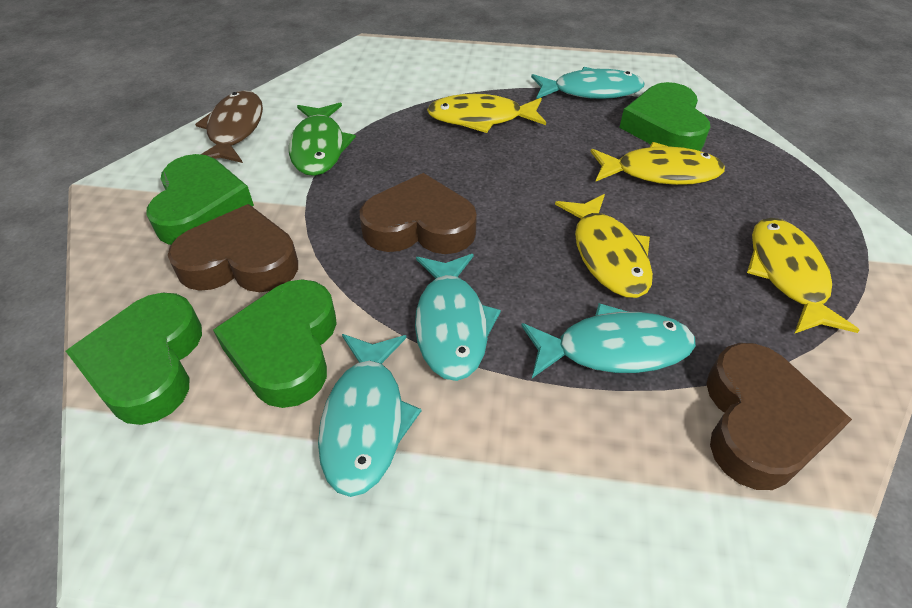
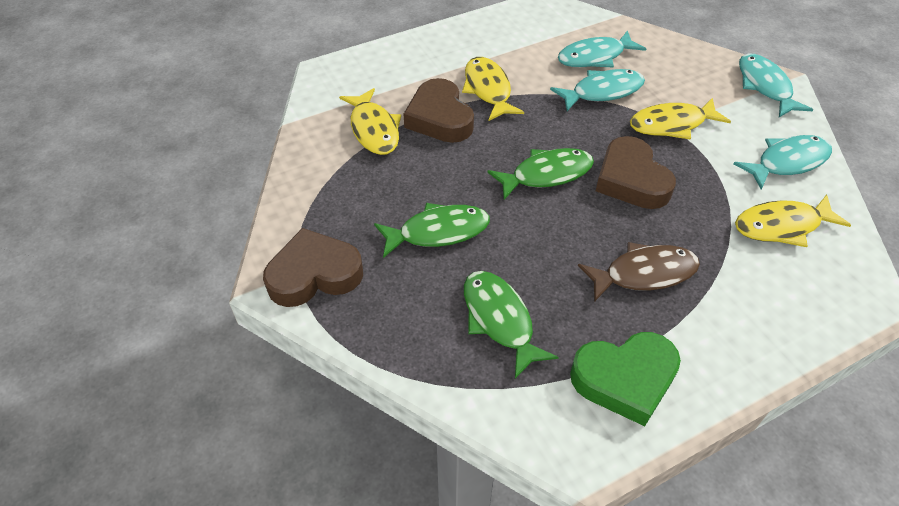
green fish: 1 -> 3
green heart: 4 -> 1

